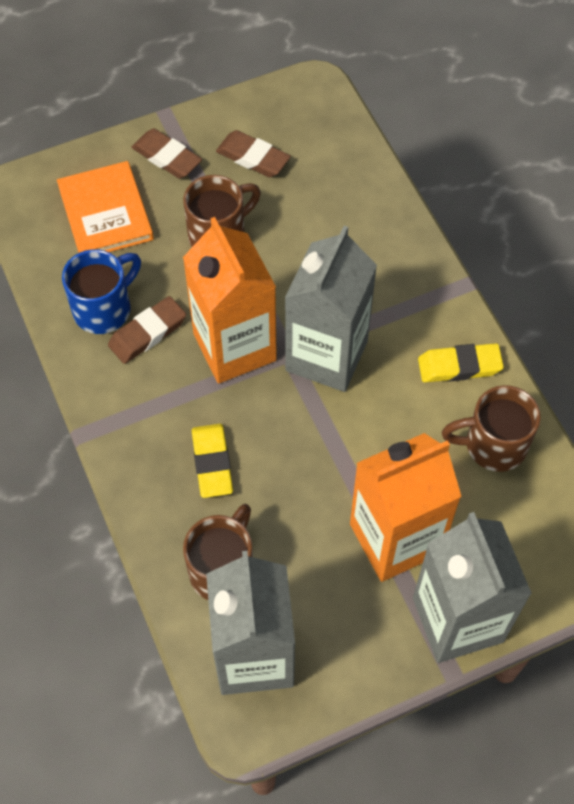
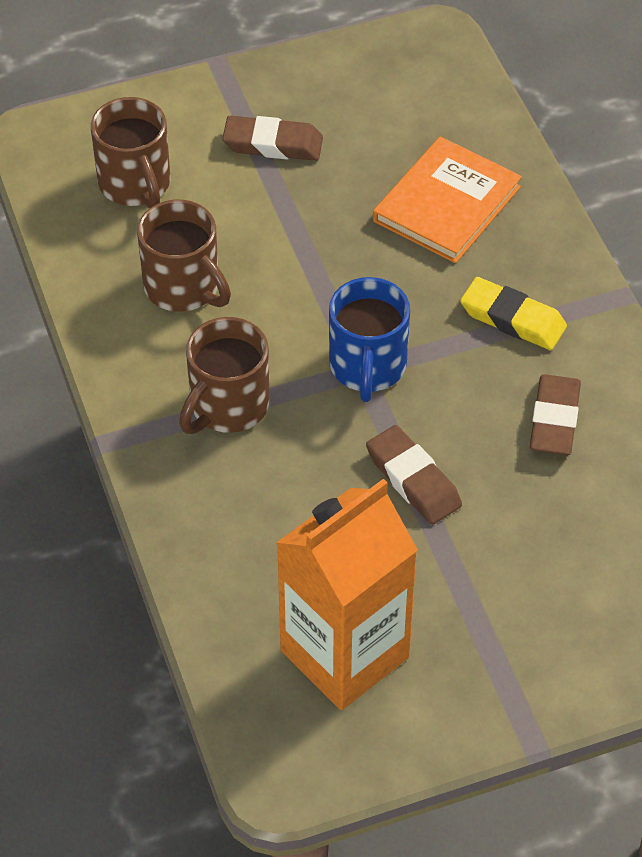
grey carton: 3 -> 0
orange carton: 2 -> 1
yellow eraser: 2 -> 1

